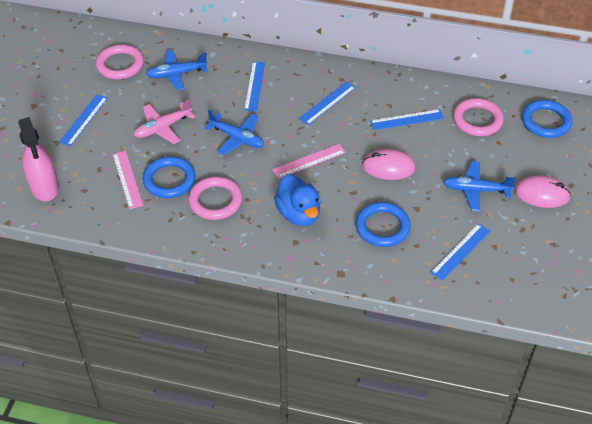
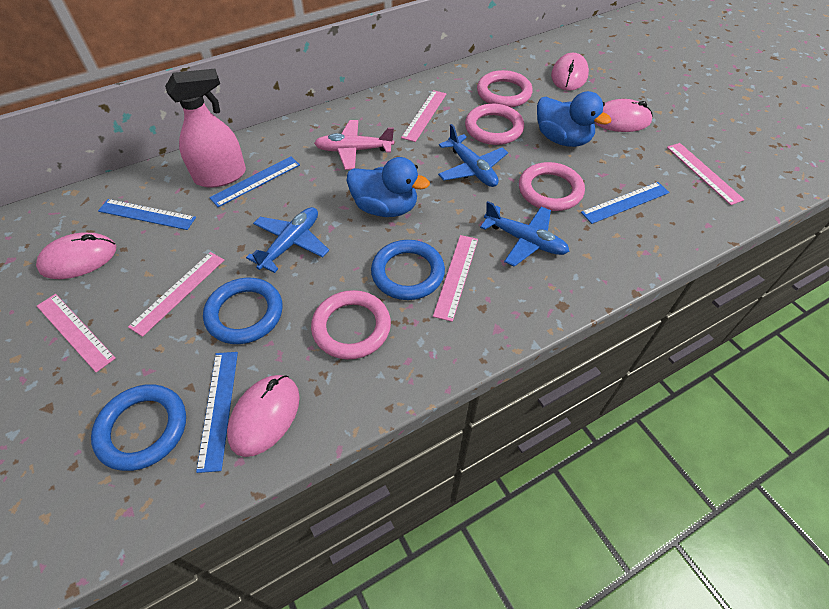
blue duck: 1 -> 2
blue ruler: 5 -> 4
pink mouse: 2 -> 4
pink ring: 3 -> 4
pink ruler: 2 -> 5

